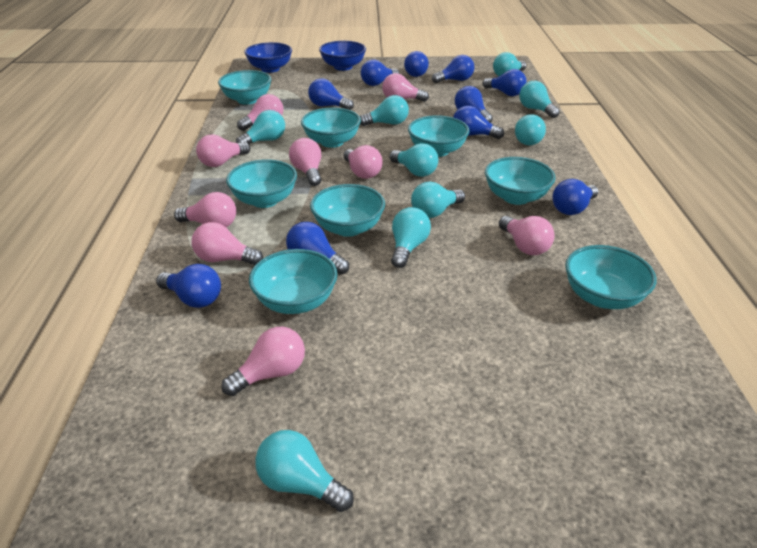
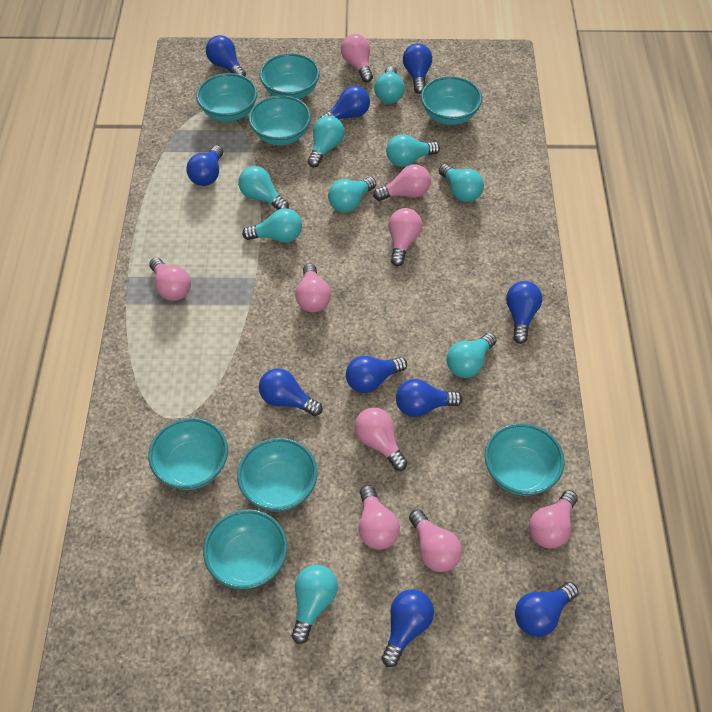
blue bowl: 2 -> 0

